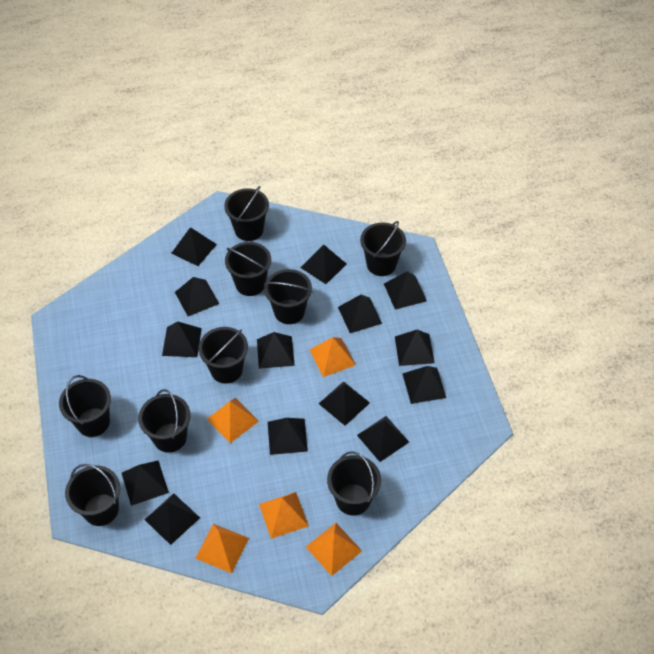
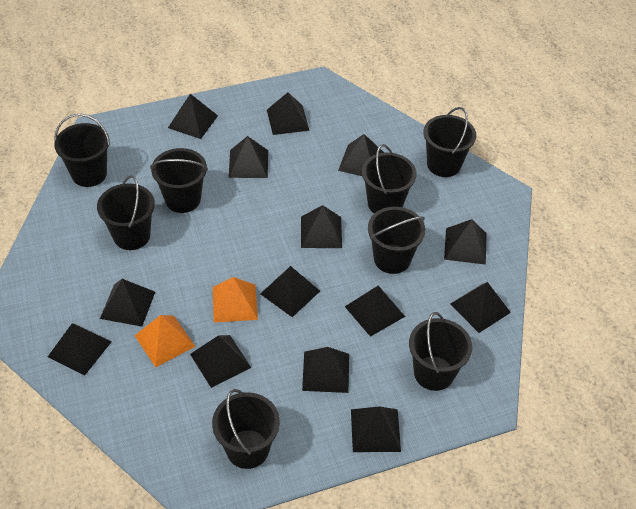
black bucket: 9 -> 8
orange pyramid: 5 -> 2

